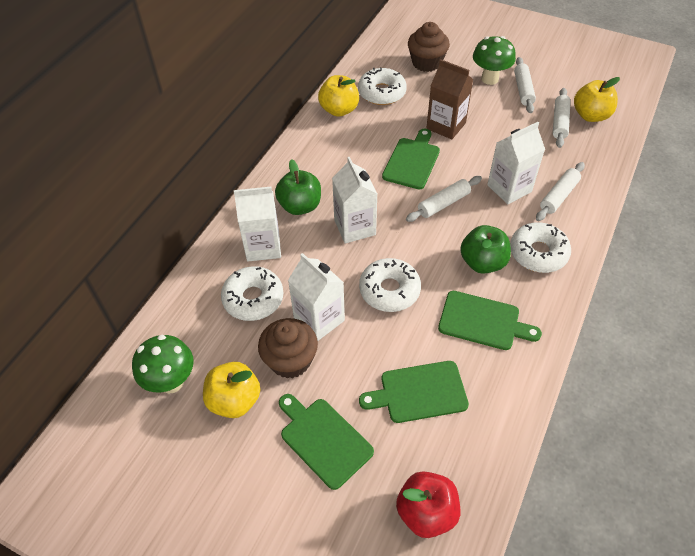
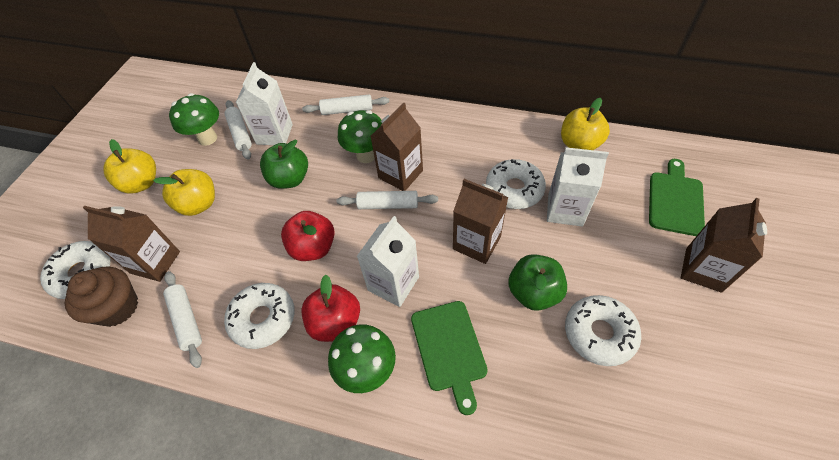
brown carton: 1 -> 4
brown cupcake: 2 -> 1
green cutting board: 4 -> 2
green mushroom: 2 -> 3
red apple: 1 -> 2
white carton: 4 -> 3

